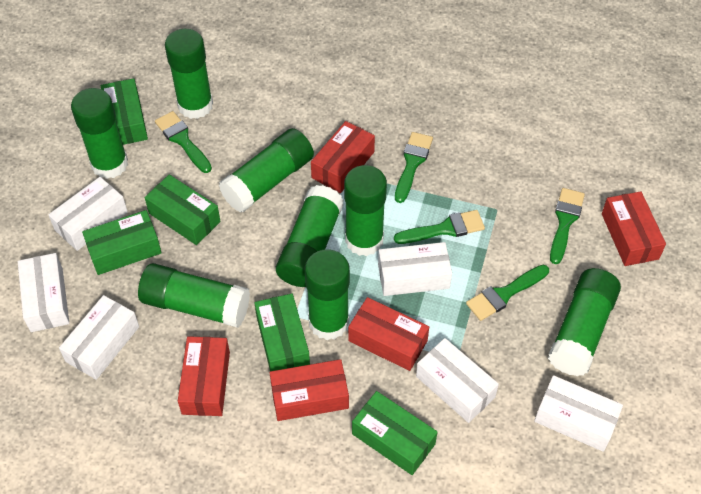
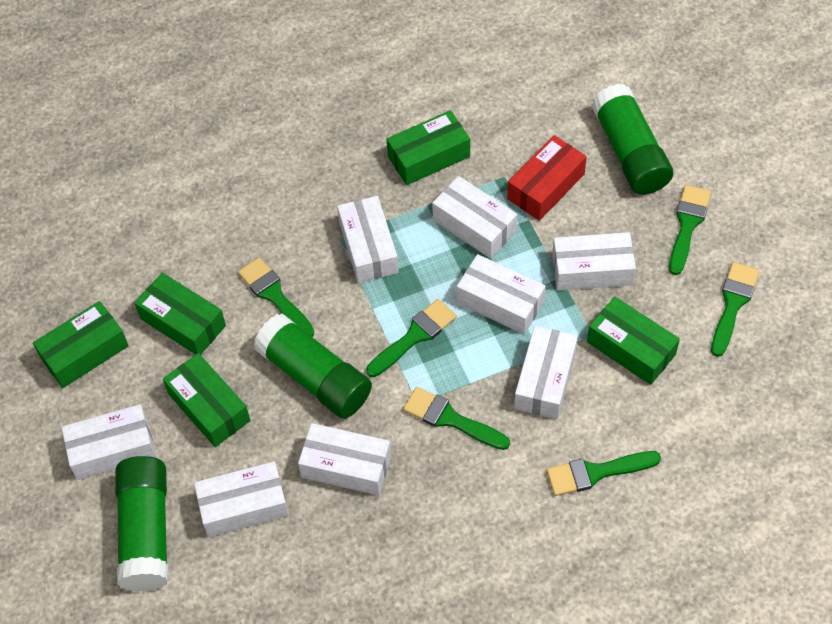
green brush: 5 -> 6
green glue stick: 8 -> 3
red box: 5 -> 1
white box: 6 -> 8

